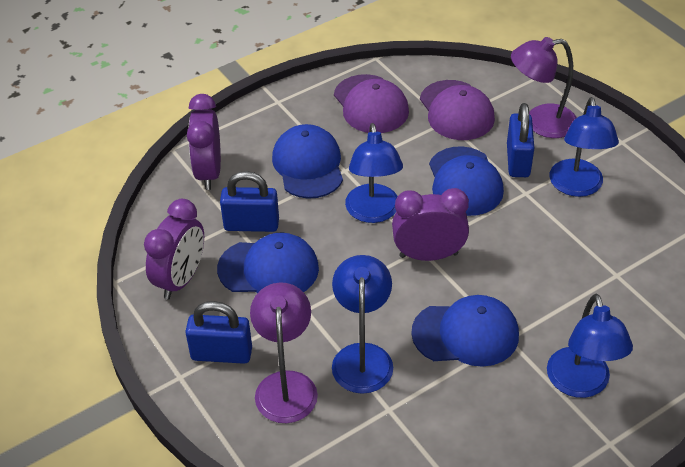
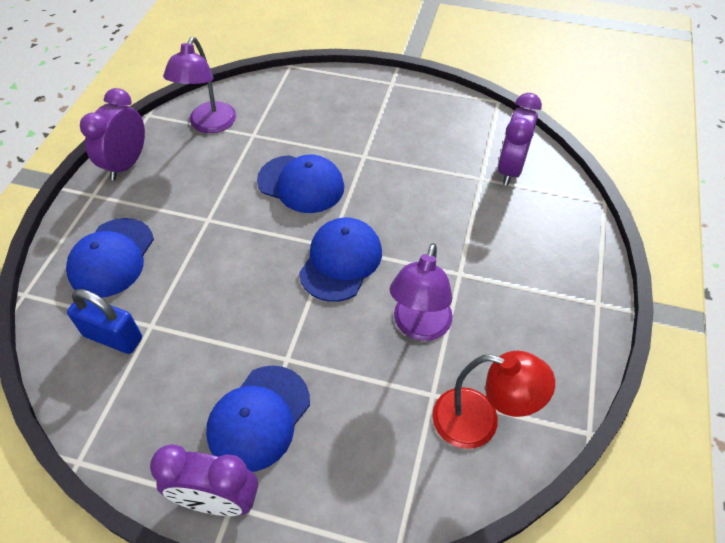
blue lamp: 4 -> 0
blue padlock: 3 -> 1
purple cap: 2 -> 0
red lamp: 0 -> 1

